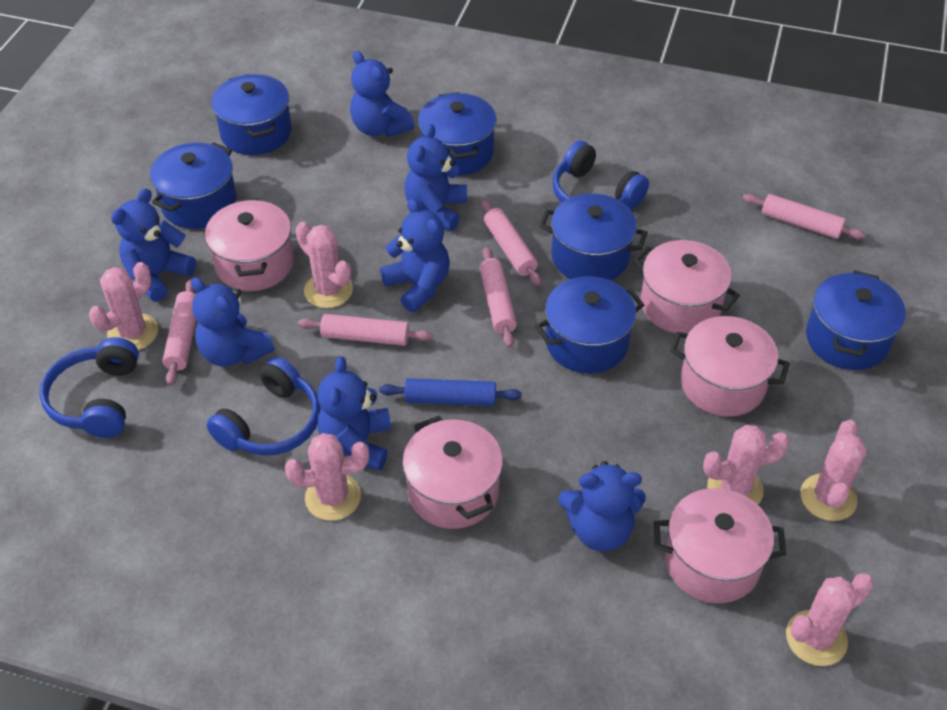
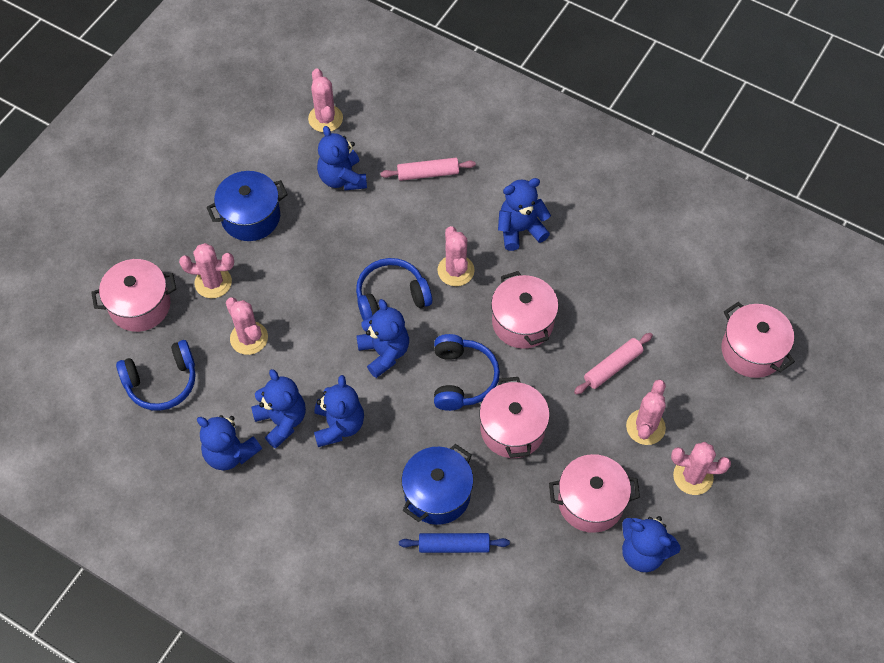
blue pot: 6 -> 2
pink rolling pin: 5 -> 2

